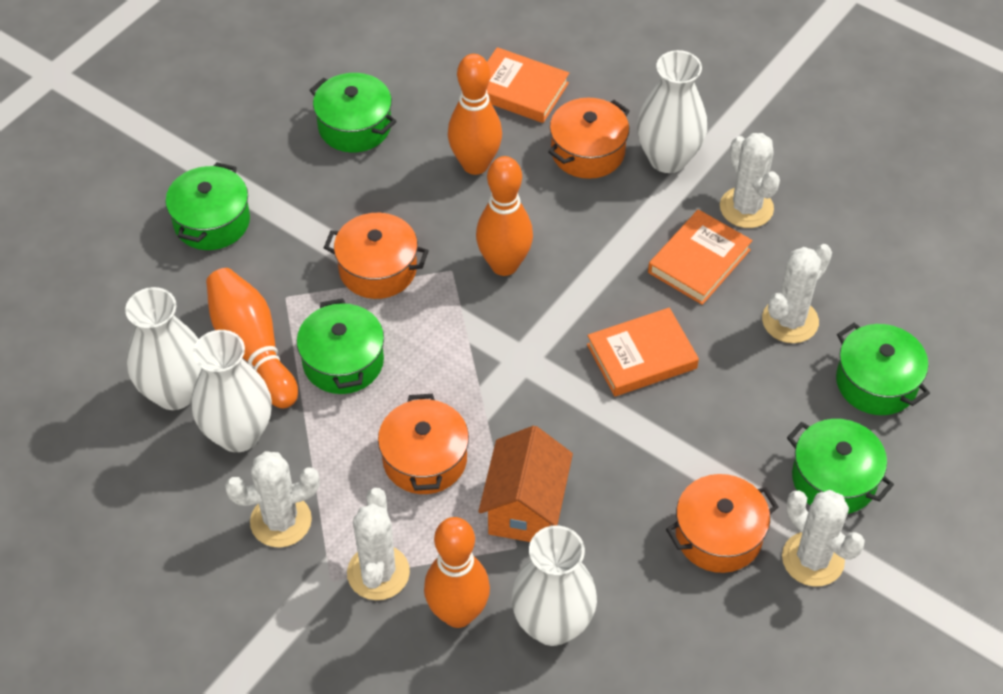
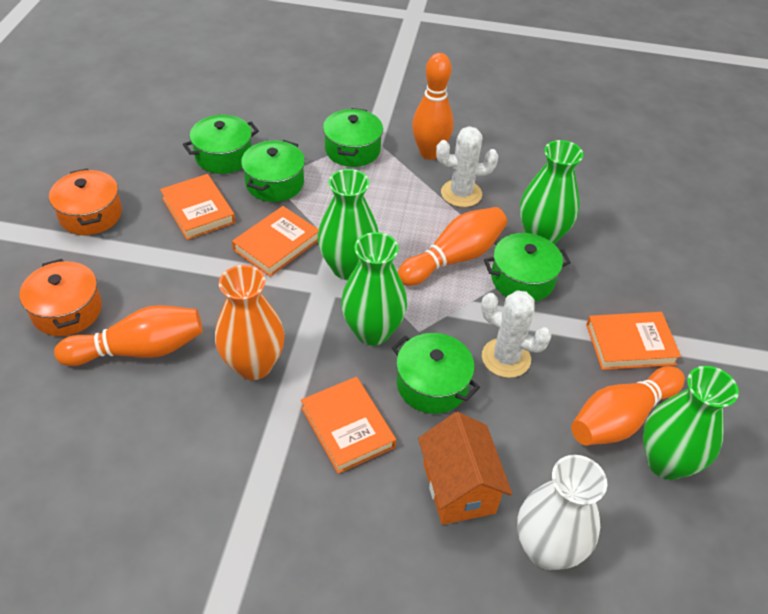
green vase: 0 -> 4
orange book: 3 -> 4
orange pot: 4 -> 2
orange vase: 0 -> 1
white cactus: 5 -> 2
white vase: 4 -> 1

